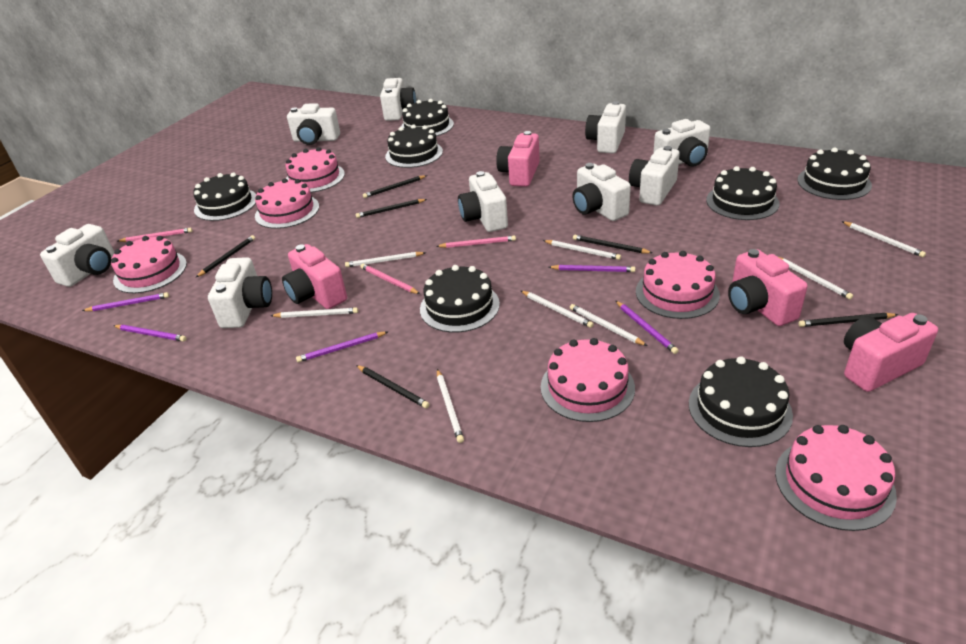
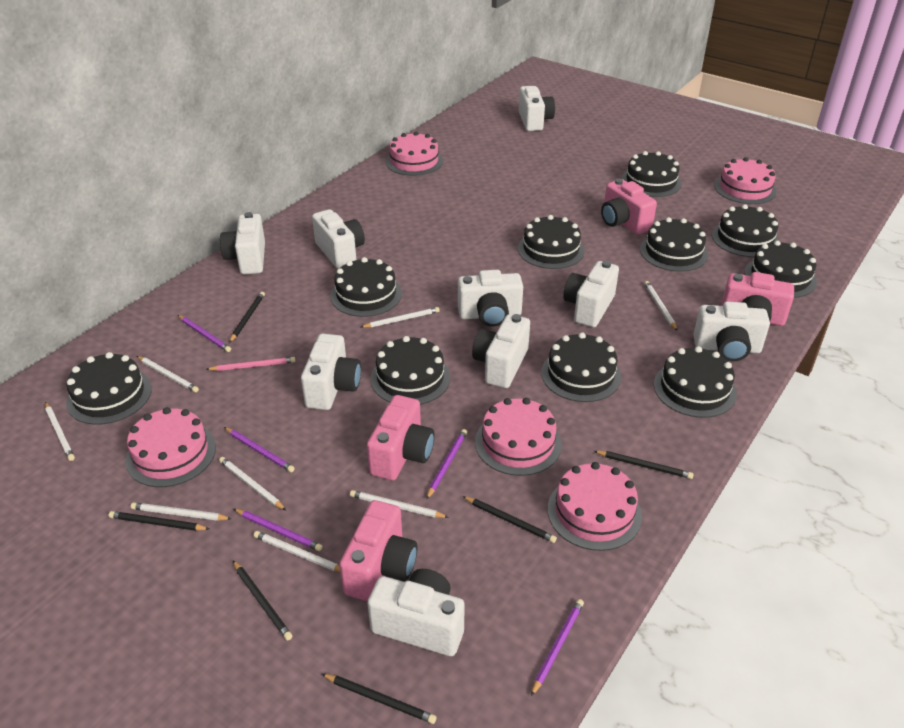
black cake: 7 -> 10
pink cake: 6 -> 5
pink pencil: 3 -> 1

